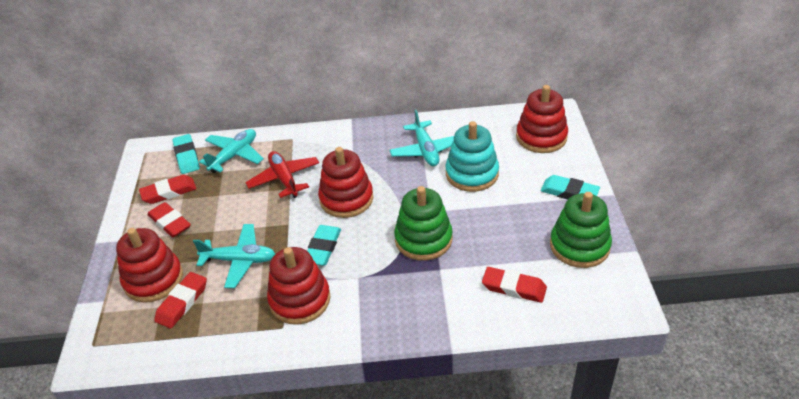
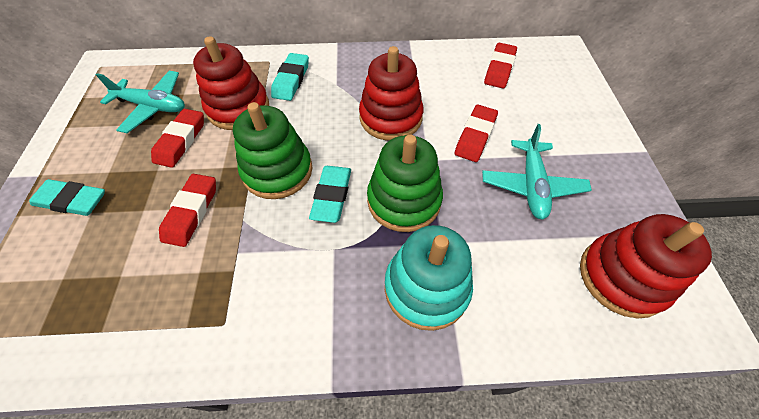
red plane: 1 -> 0
red stacking toy: 4 -> 3
turquoise plane: 3 -> 2

